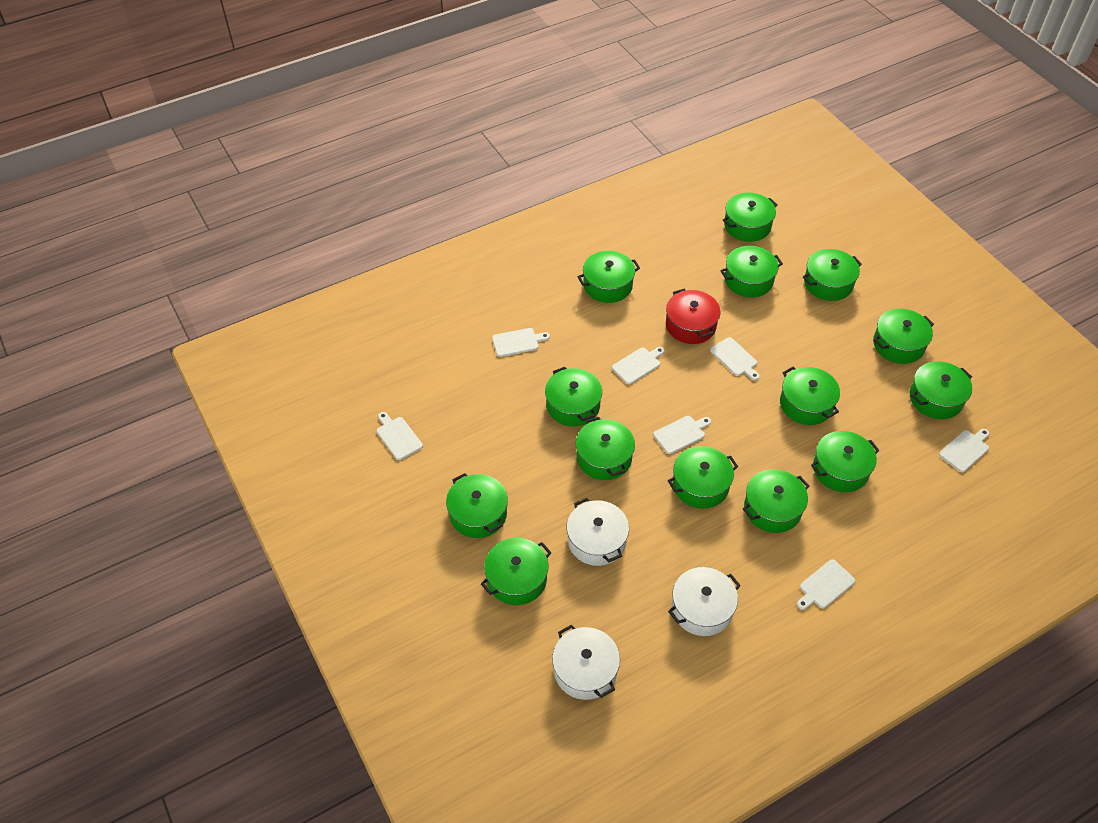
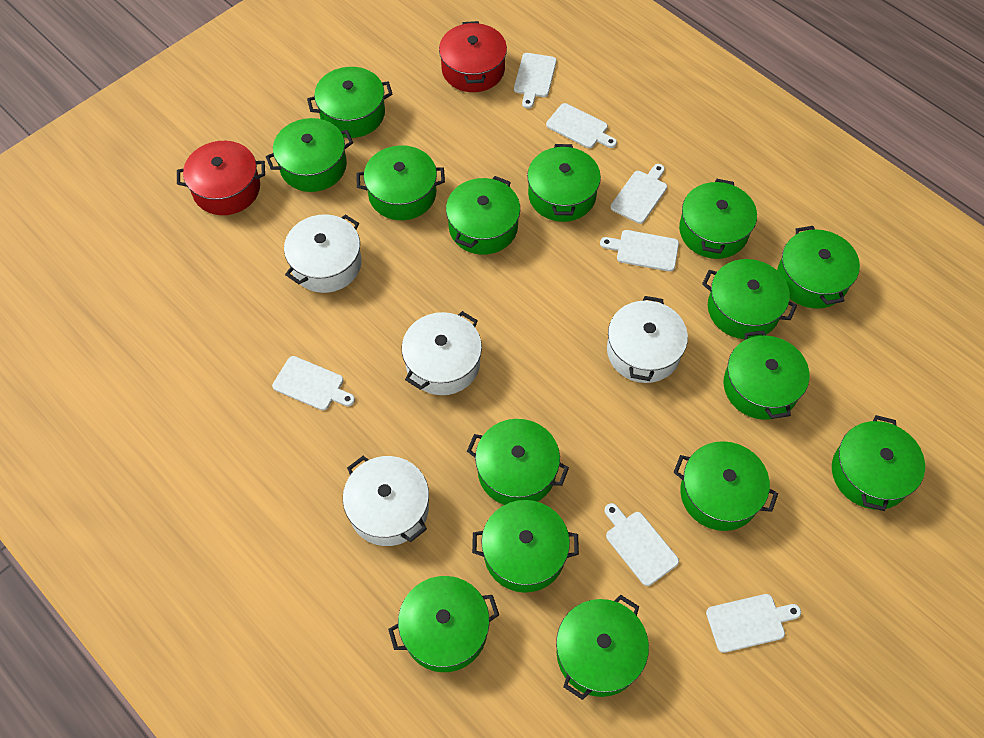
green pot: 14 -> 15
red pot: 1 -> 2
white pot: 3 -> 4

